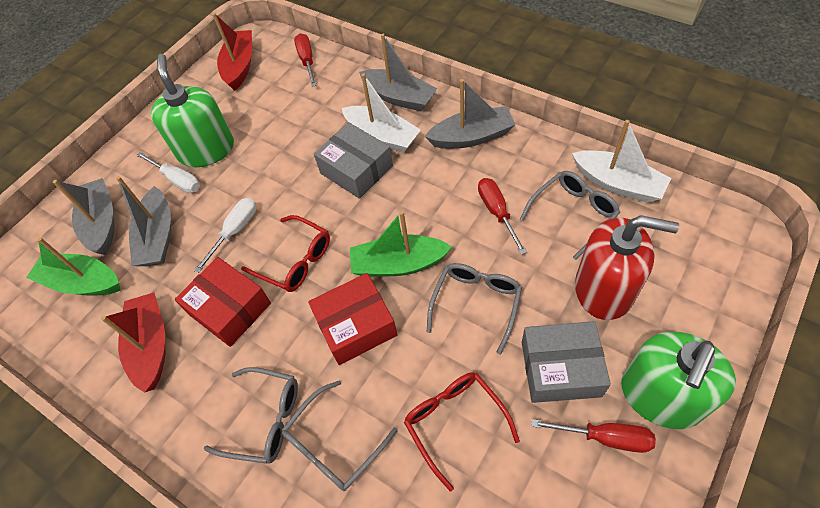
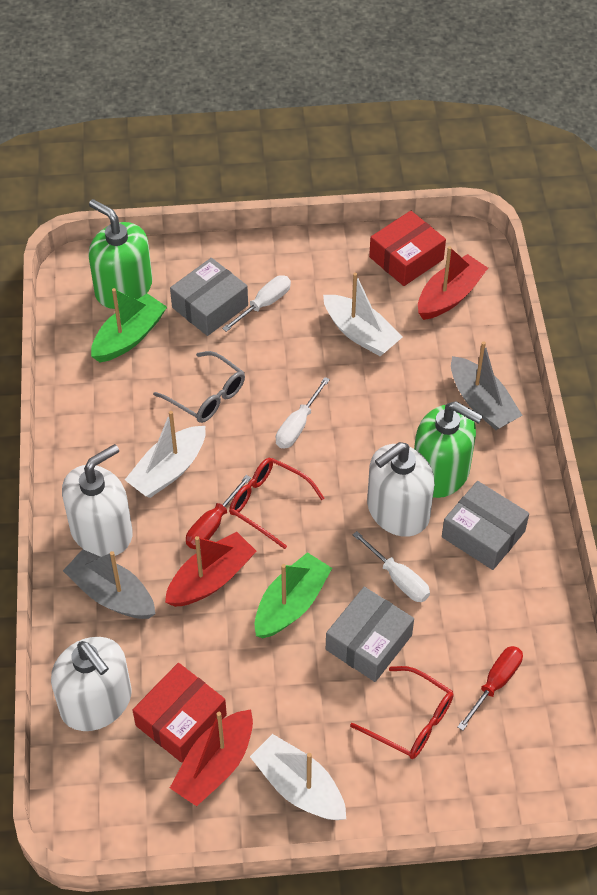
grey boat: 4 -> 2
grey box: 2 -> 3
grey glasses: 4 -> 1
red boat: 2 -> 3
red screwdriver: 3 -> 2
red soap dispenser: 1 -> 0
white boat: 2 -> 3
white screwdriver: 2 -> 3
white soap dispenser: 0 -> 3

